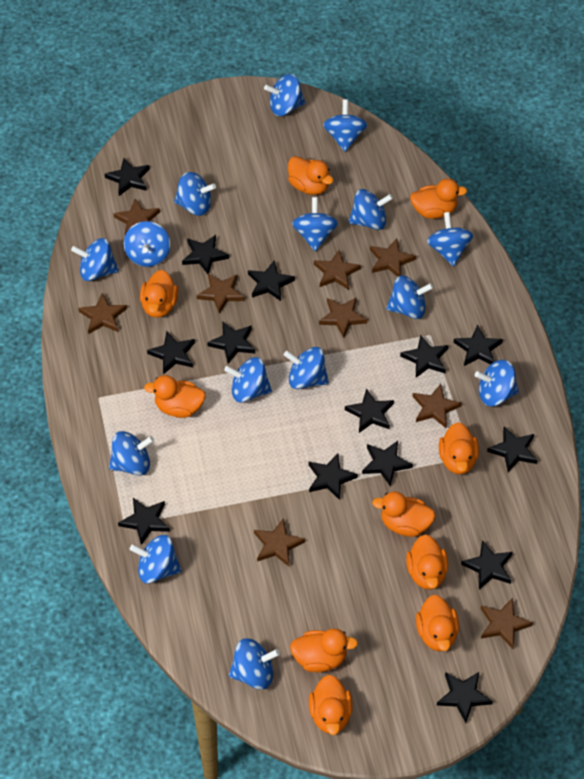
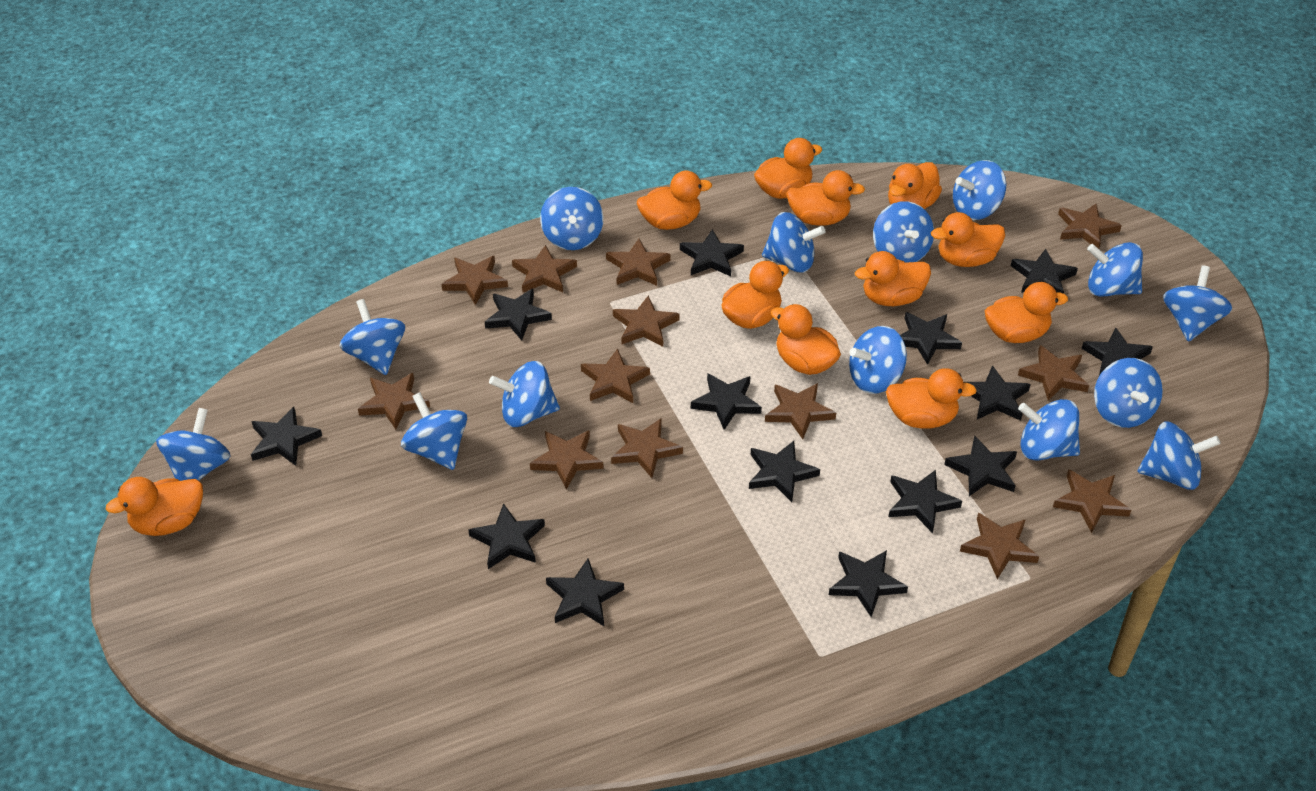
blue spinning top: 15 -> 14
brown star: 9 -> 13
orange duck: 10 -> 11

